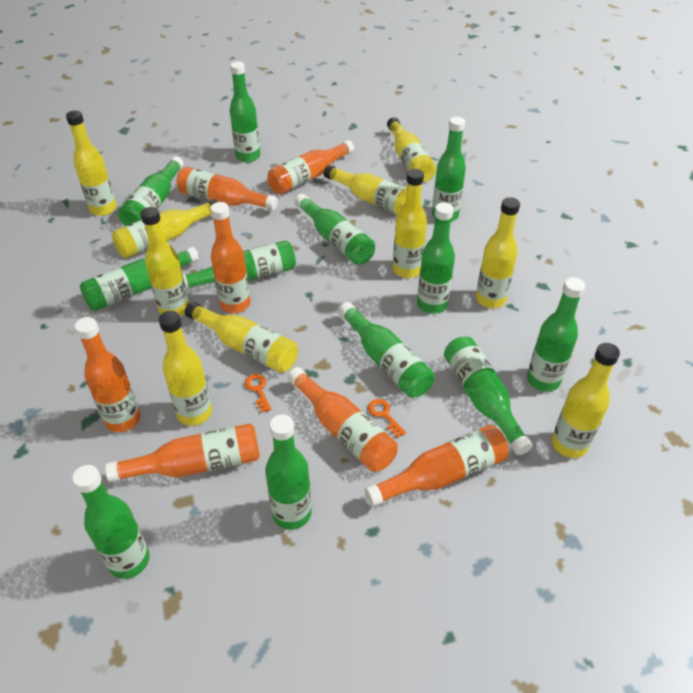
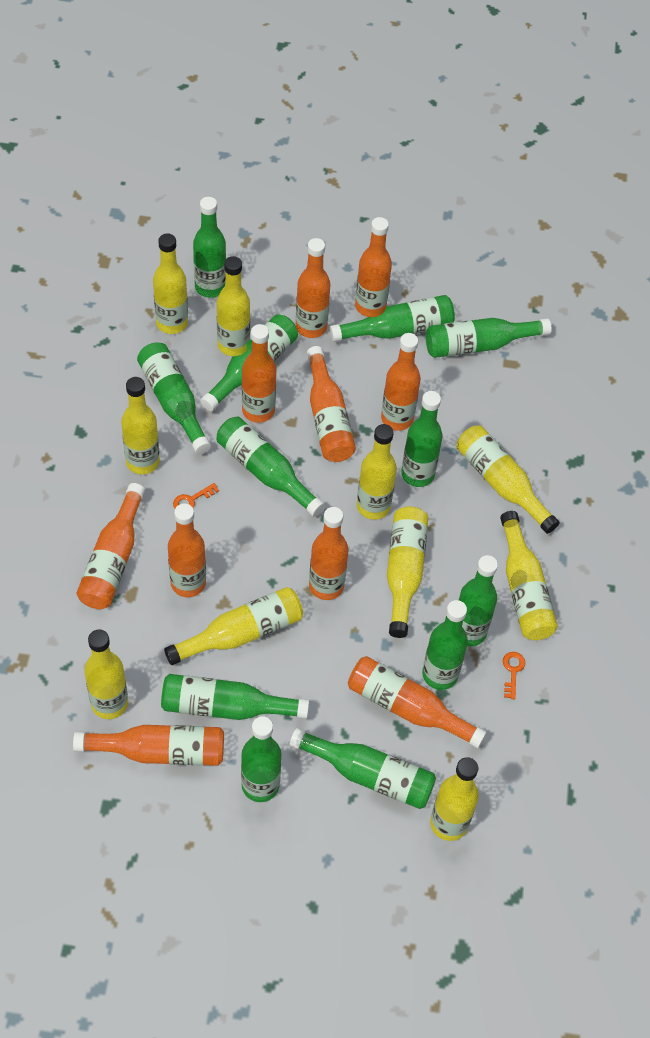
orange bottle: 7 -> 10

